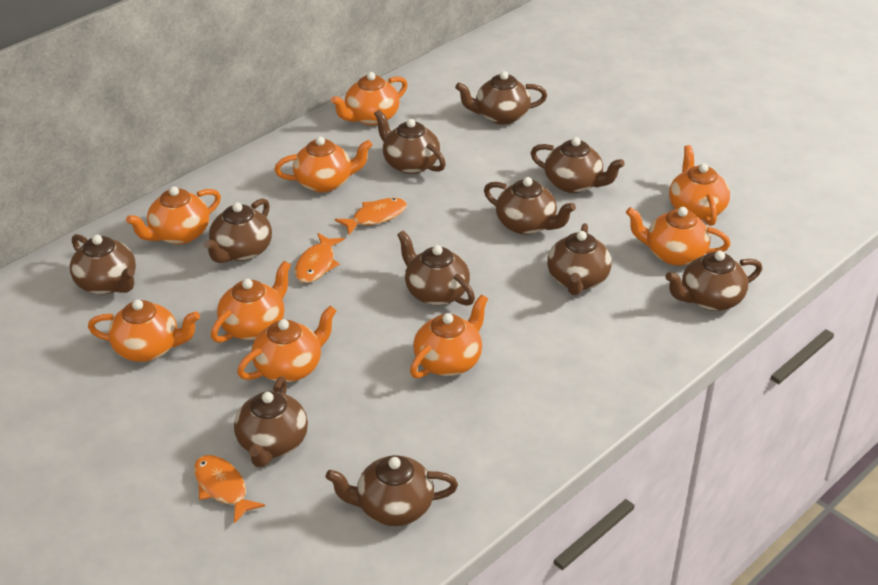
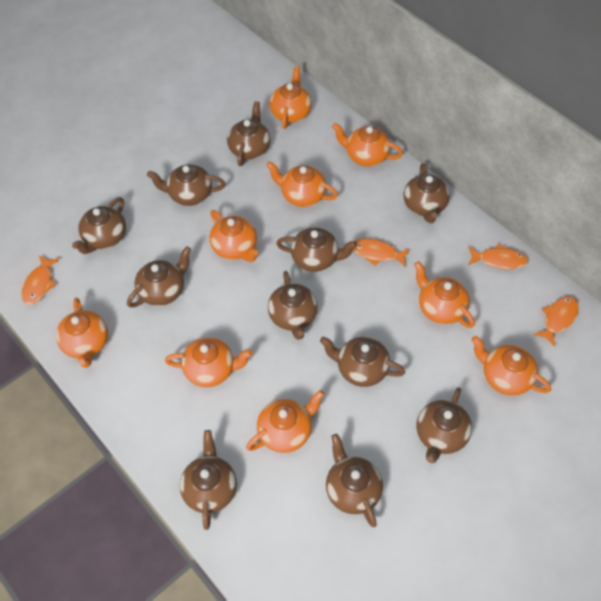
orange fish: 3 -> 4

